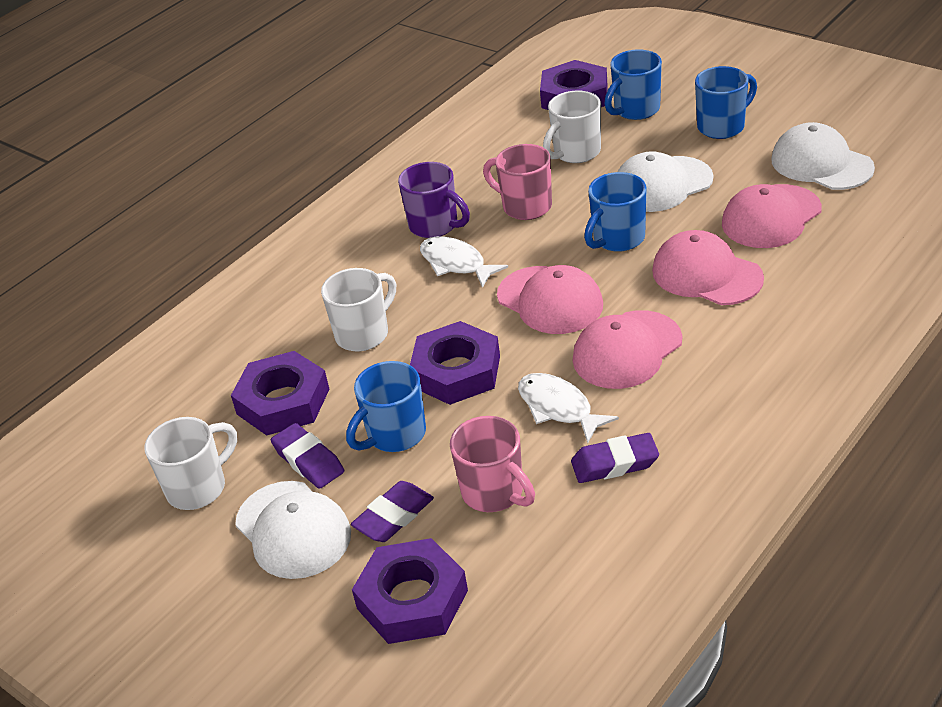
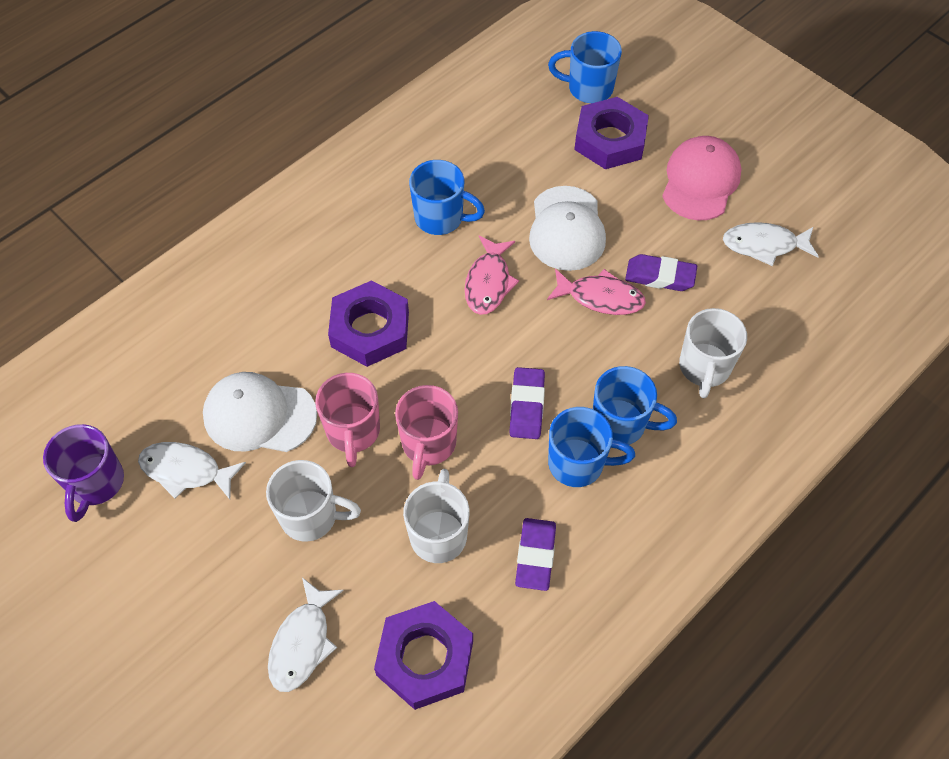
pink cap: 4 -> 1
pink fish: 0 -> 2
purple nut: 4 -> 3
white cap: 3 -> 2
white fish: 2 -> 3

